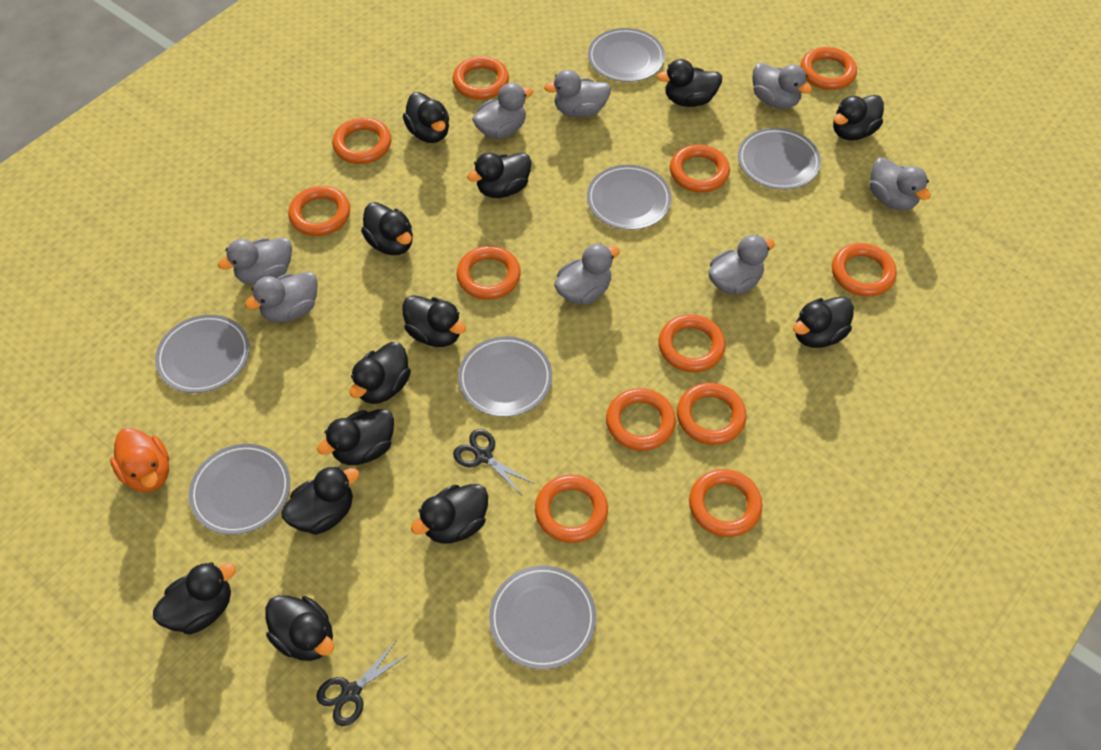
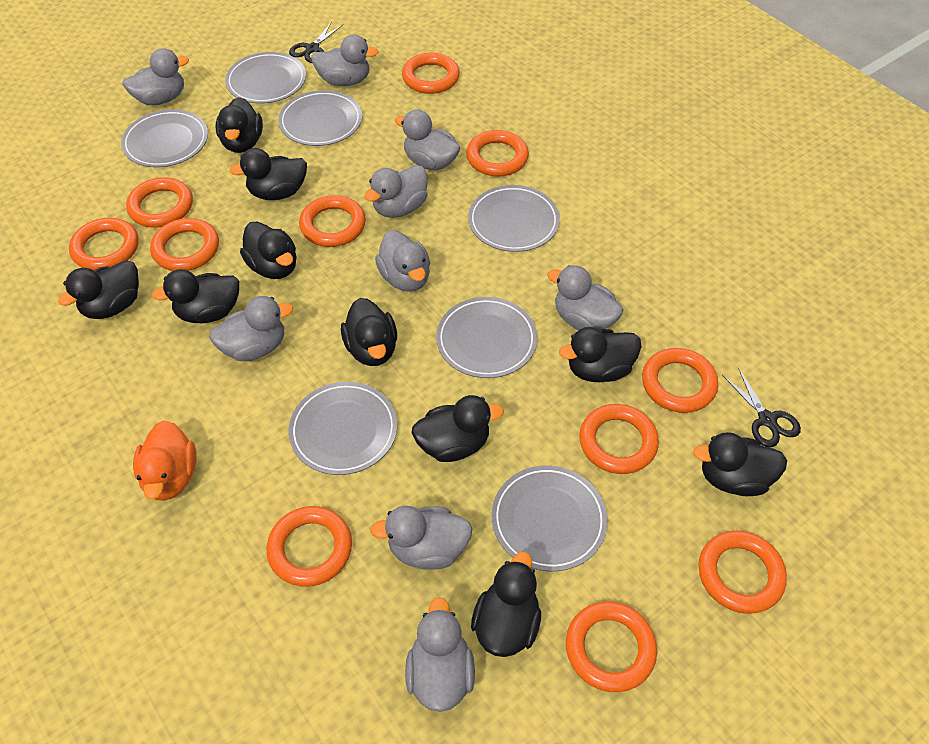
black duck: 13 -> 10
grey duck: 8 -> 9
orange ring: 12 -> 11

